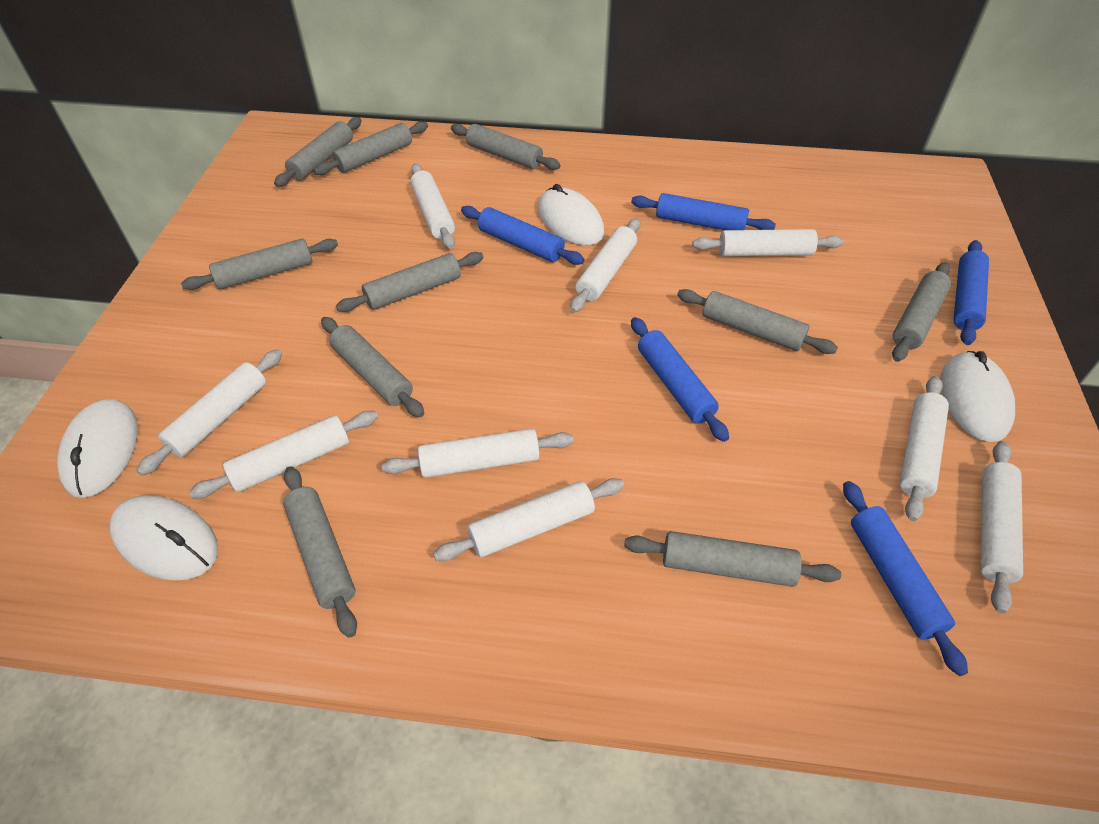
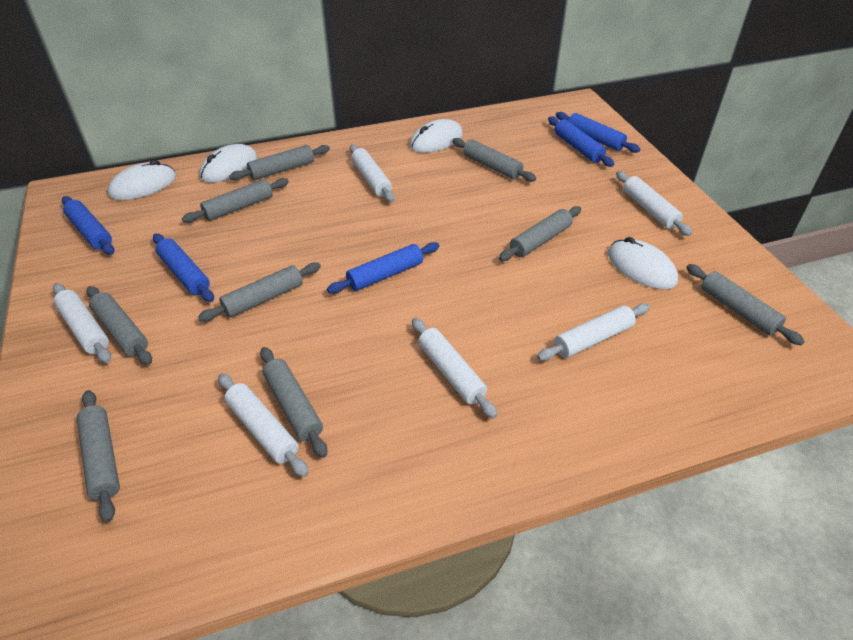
grey rolling pin: 10 -> 9
white rolling pin: 9 -> 6

